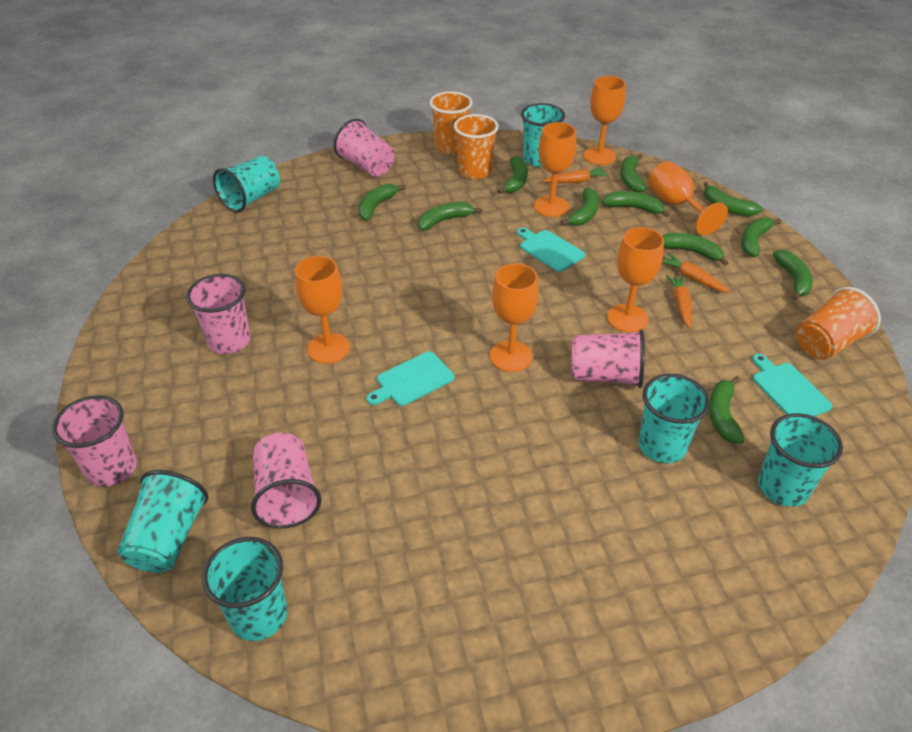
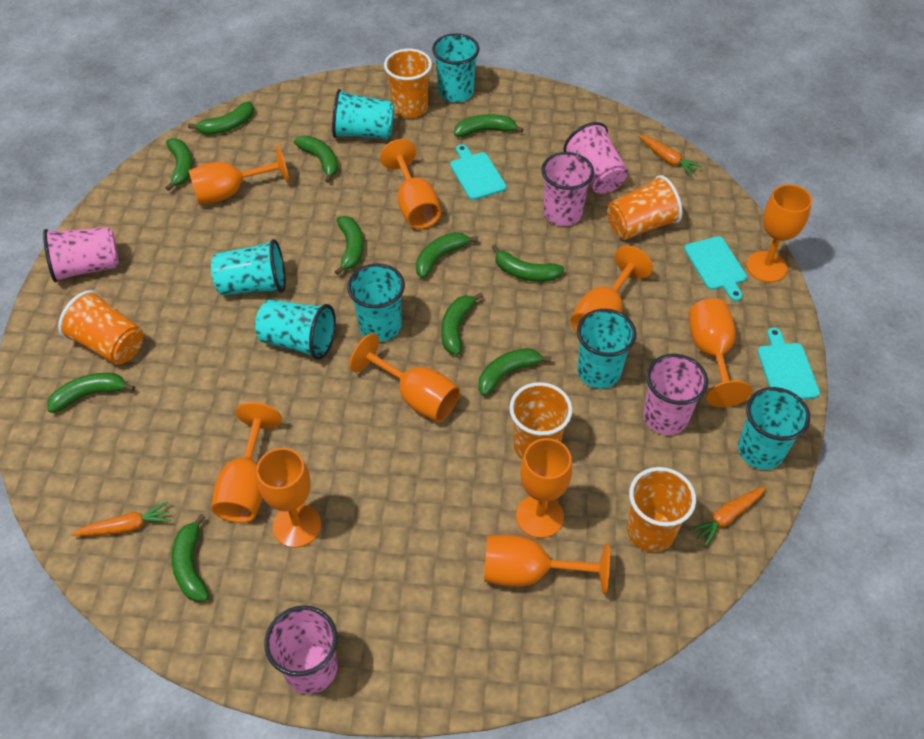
orange cup: 3 -> 5
orange goblet: 6 -> 10
turquoise cup: 6 -> 7

